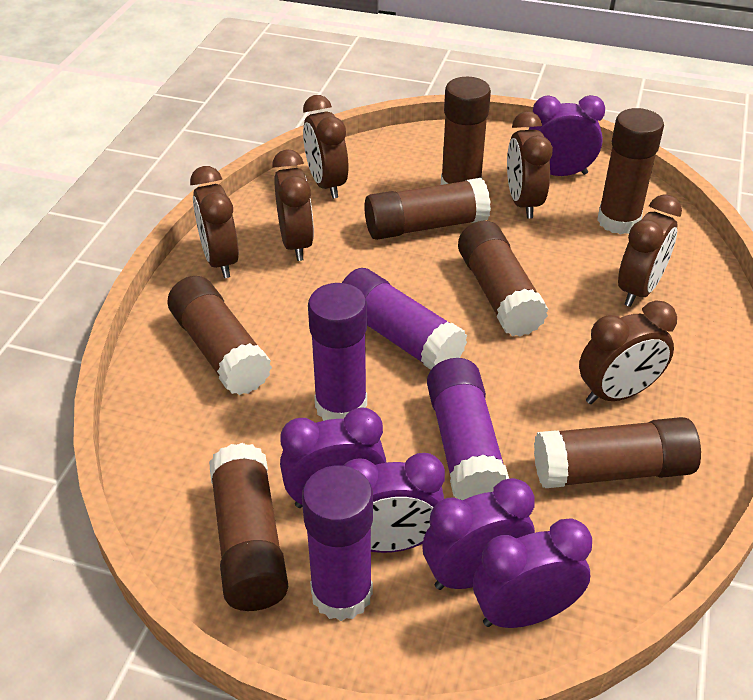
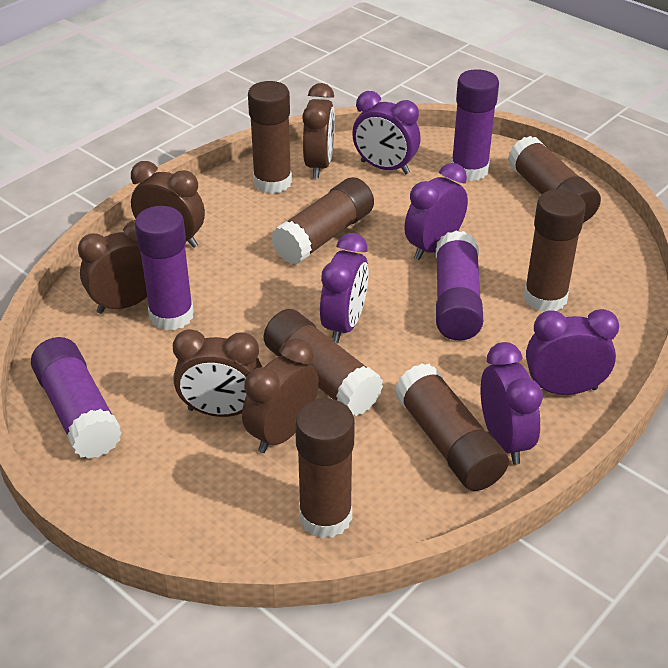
brown clock: 6 -> 5

